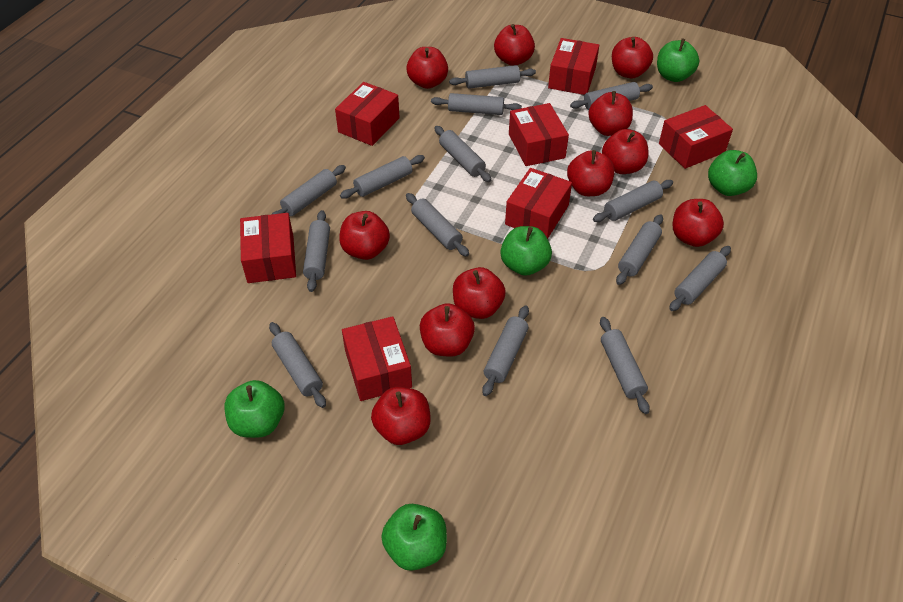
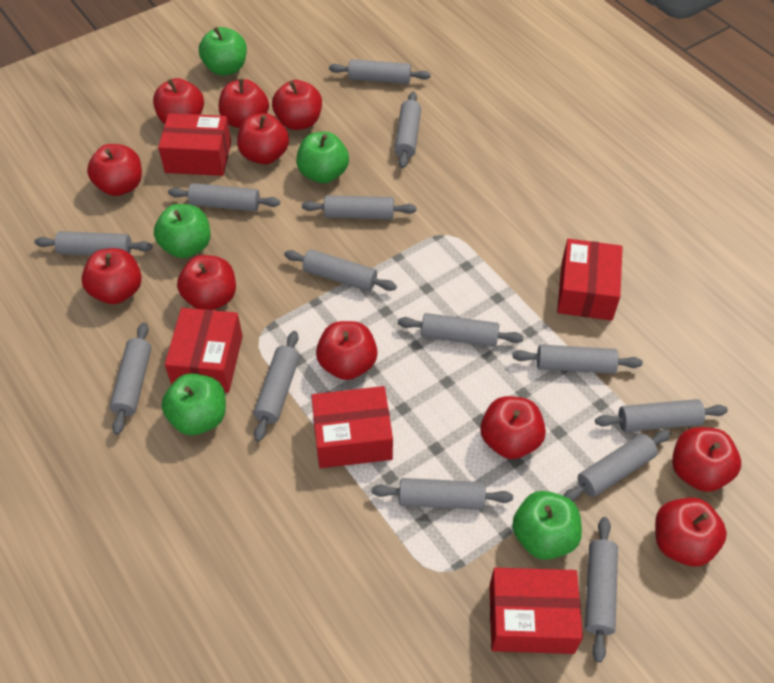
red box: 7 -> 5

